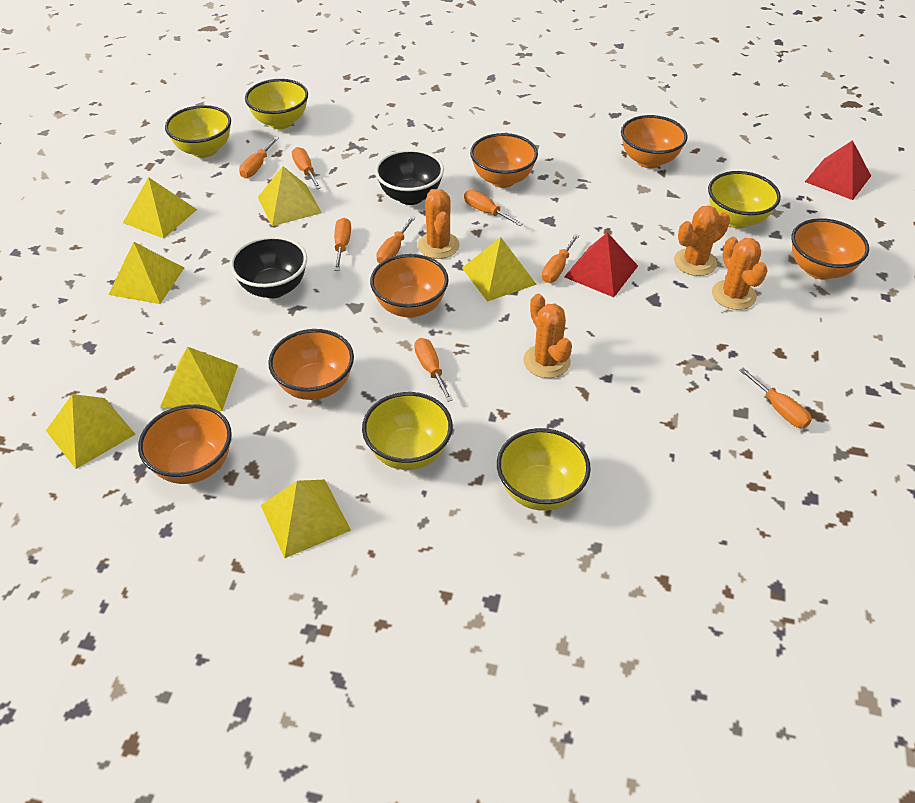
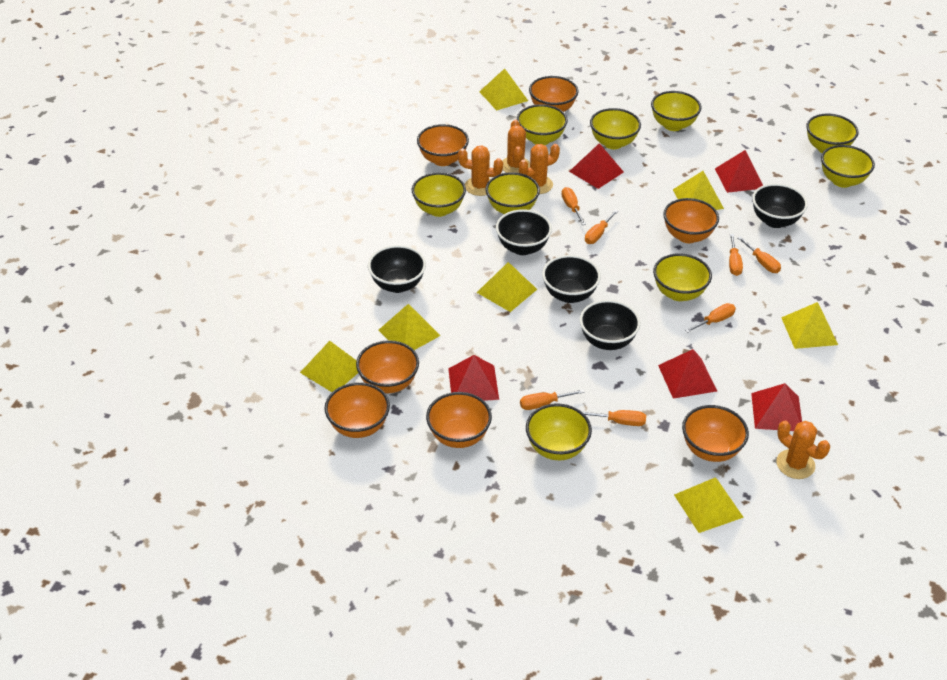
black bowl: 2 -> 5
orange bowl: 6 -> 7
orange screwdriver: 8 -> 7
red pyramid: 2 -> 5
yellow bowl: 5 -> 9

